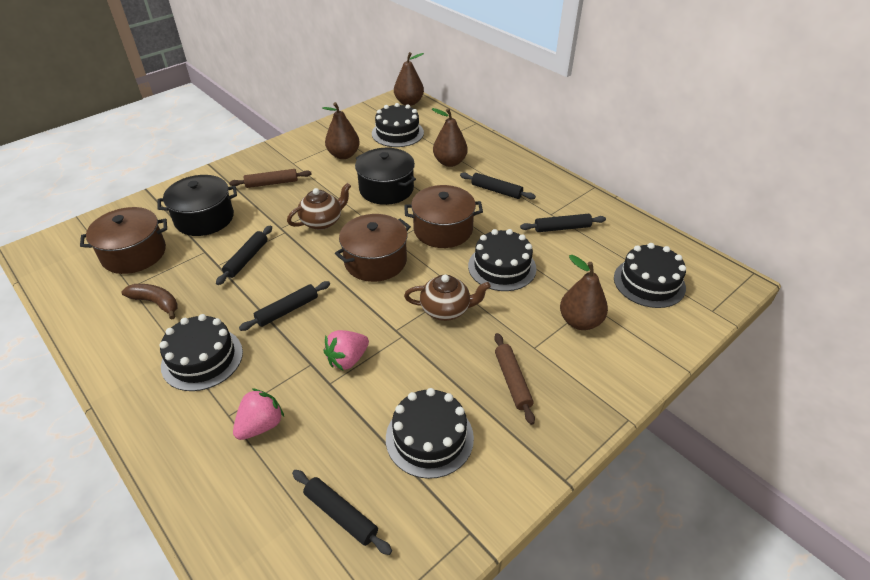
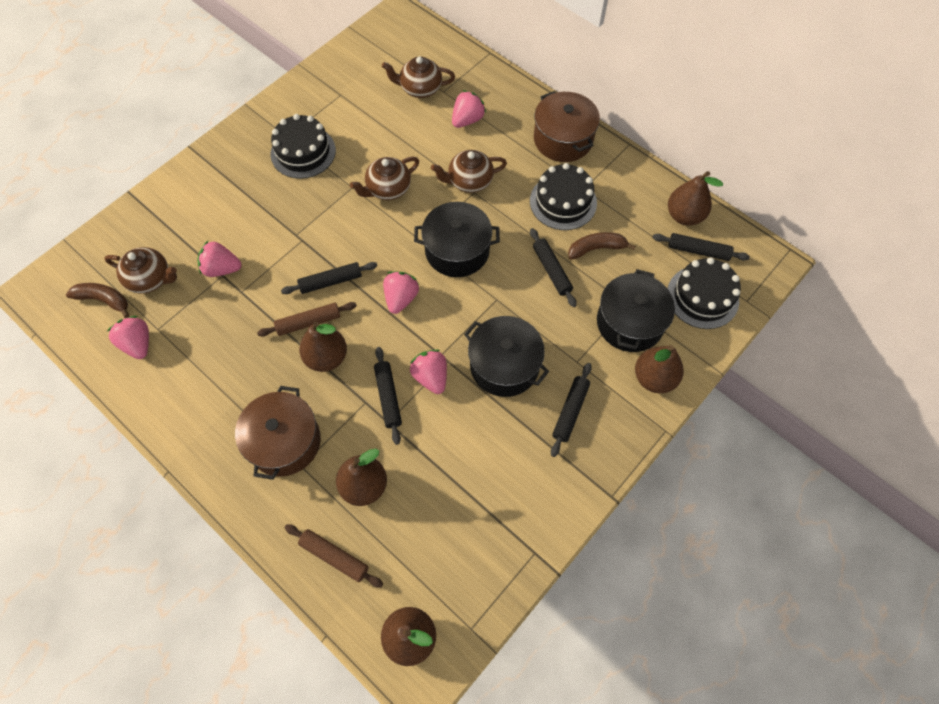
black cake: 5 -> 3
black pot: 2 -> 3
brown banana: 1 -> 2
brown pear: 4 -> 5
brown pot: 3 -> 2
brown teapot: 2 -> 4
pink strawberry: 2 -> 5

